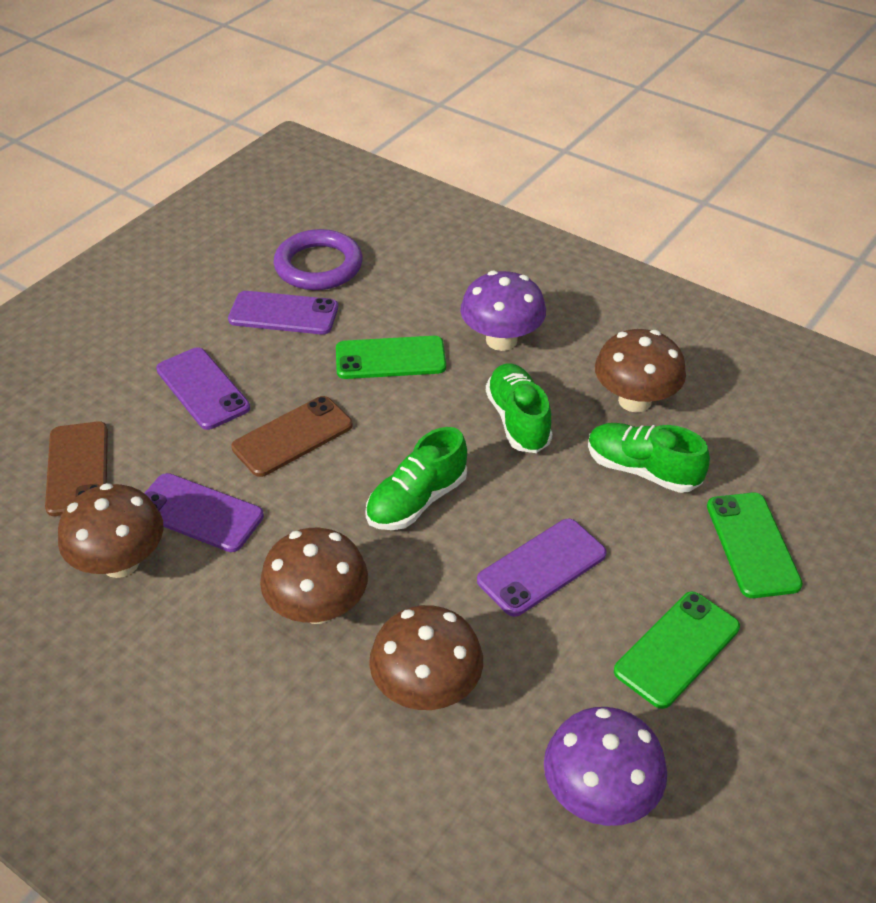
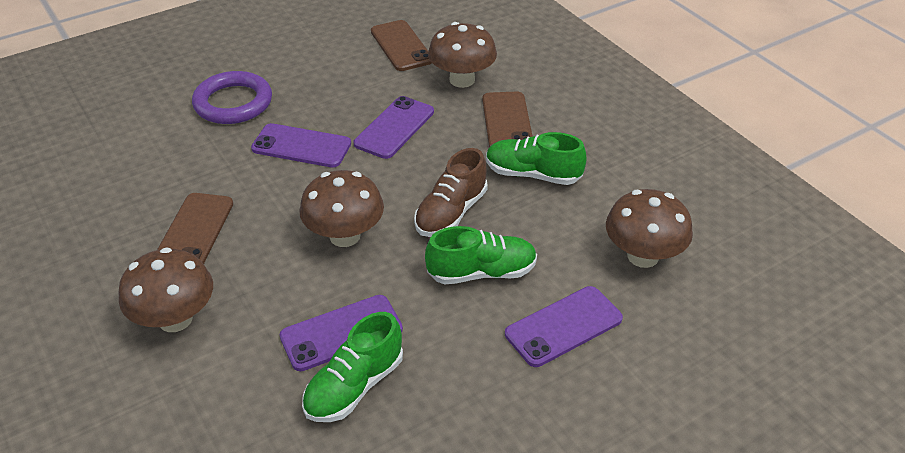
brown phone: 2 -> 3
brown shoe: 0 -> 1
green phone: 3 -> 0
purple mushroom: 2 -> 0

